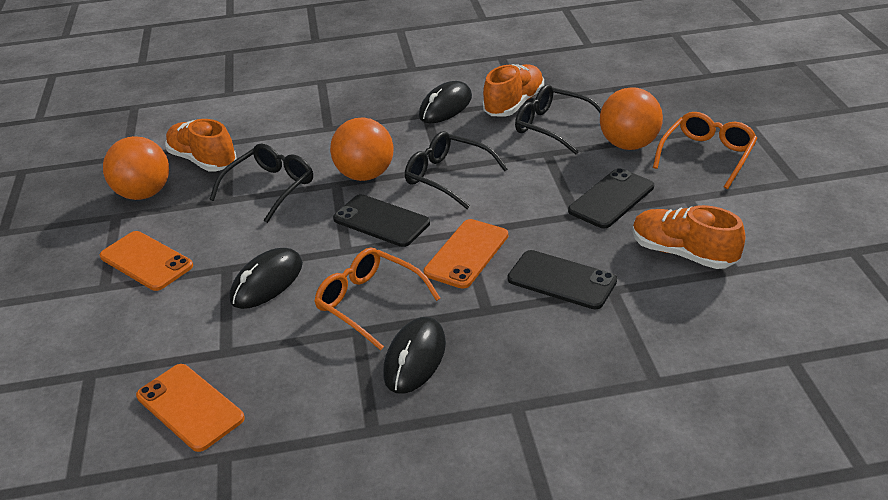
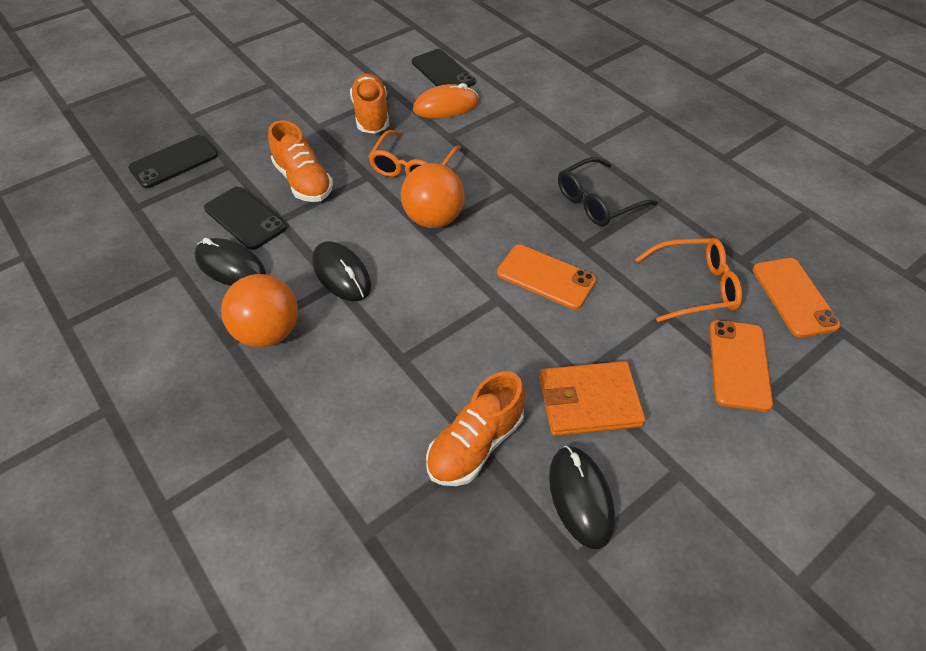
black glasses: 3 -> 1
orange ball: 3 -> 2
orange mouse: 0 -> 1
orange wallet: 0 -> 1

